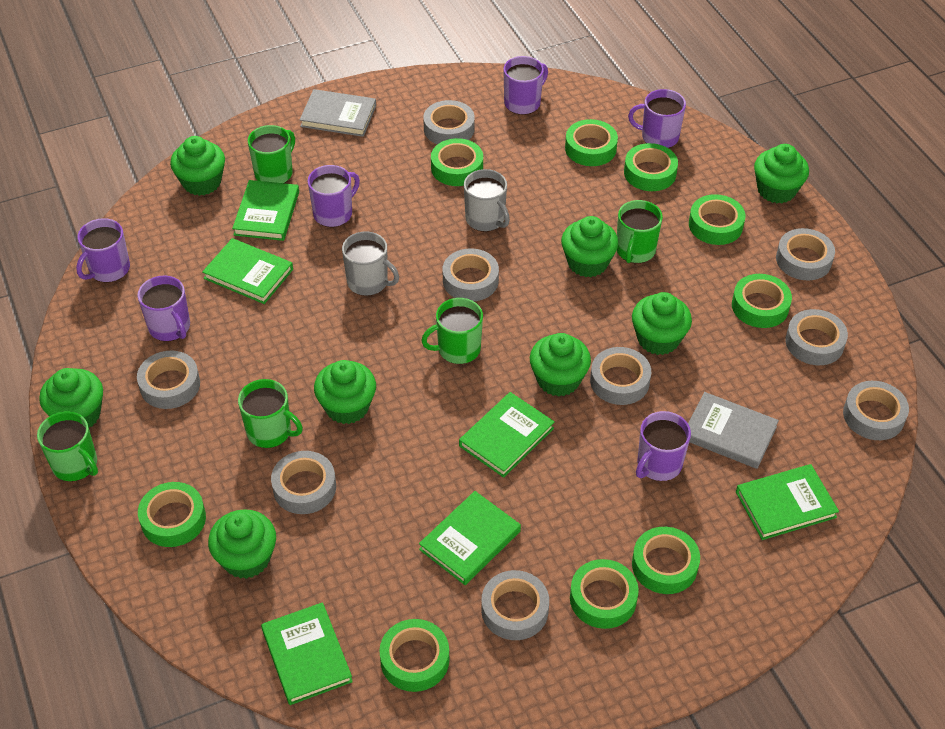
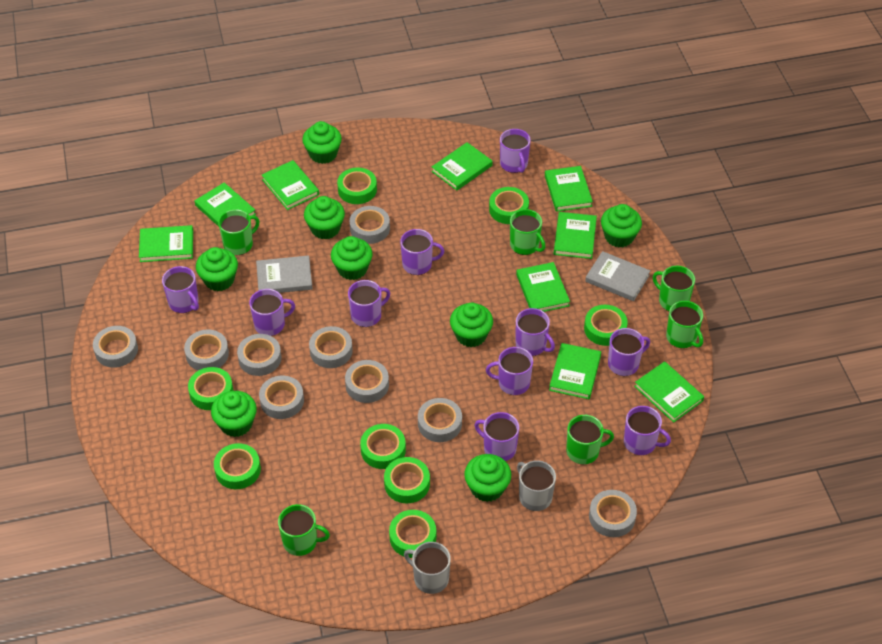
green book: 6 -> 9
green mug: 5 -> 6
green tape: 9 -> 8
purple mug: 6 -> 10

